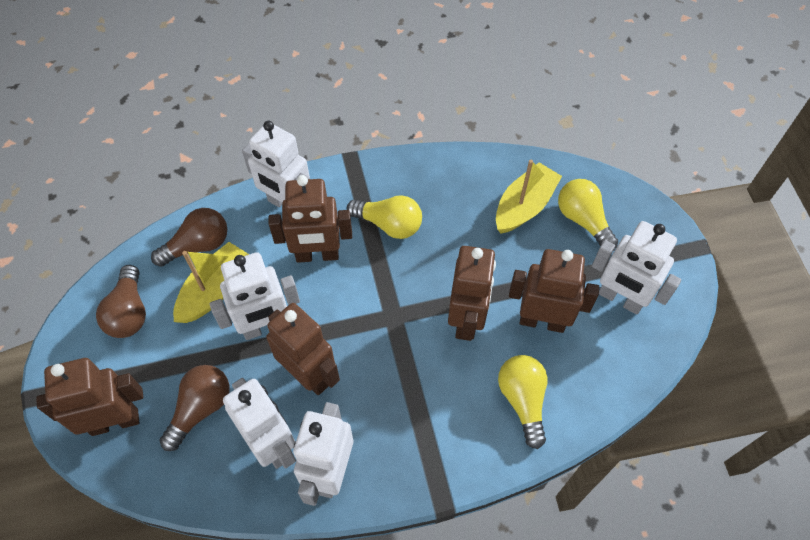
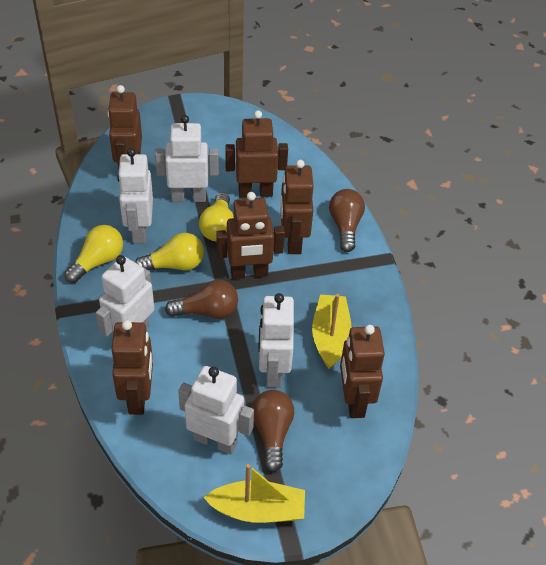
brown robot: 5 -> 6

